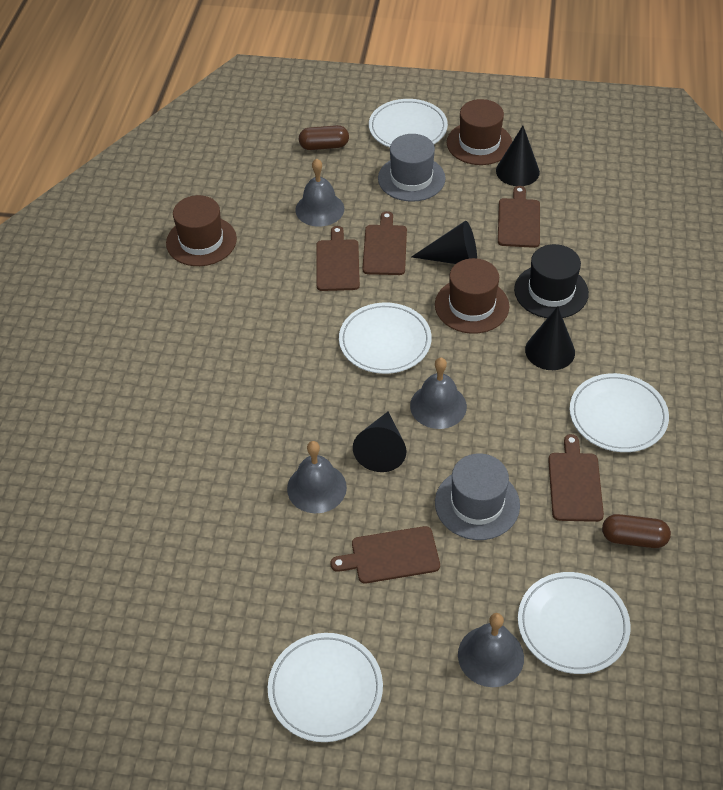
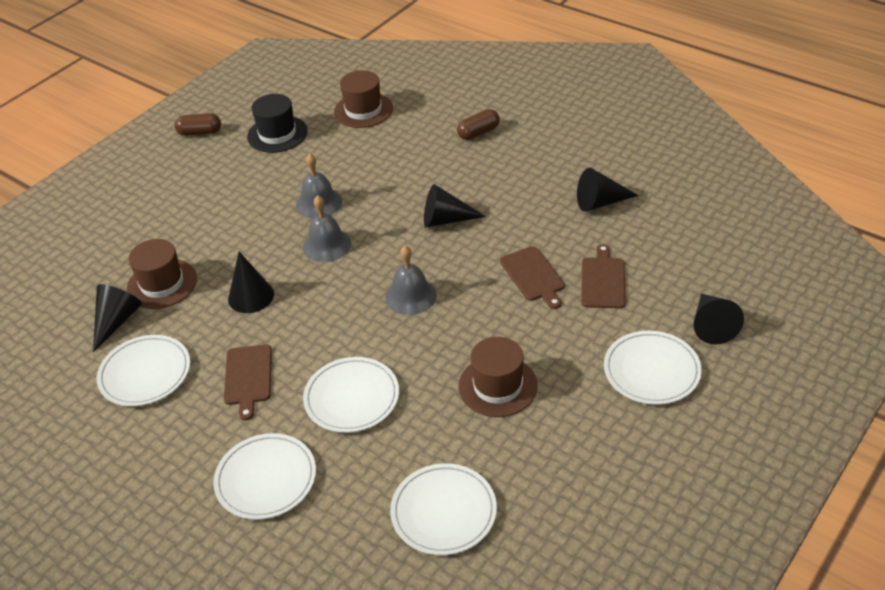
black cone: 4 -> 5
brown cutting board: 5 -> 3
grey bell: 4 -> 3
grey hat: 2 -> 0

